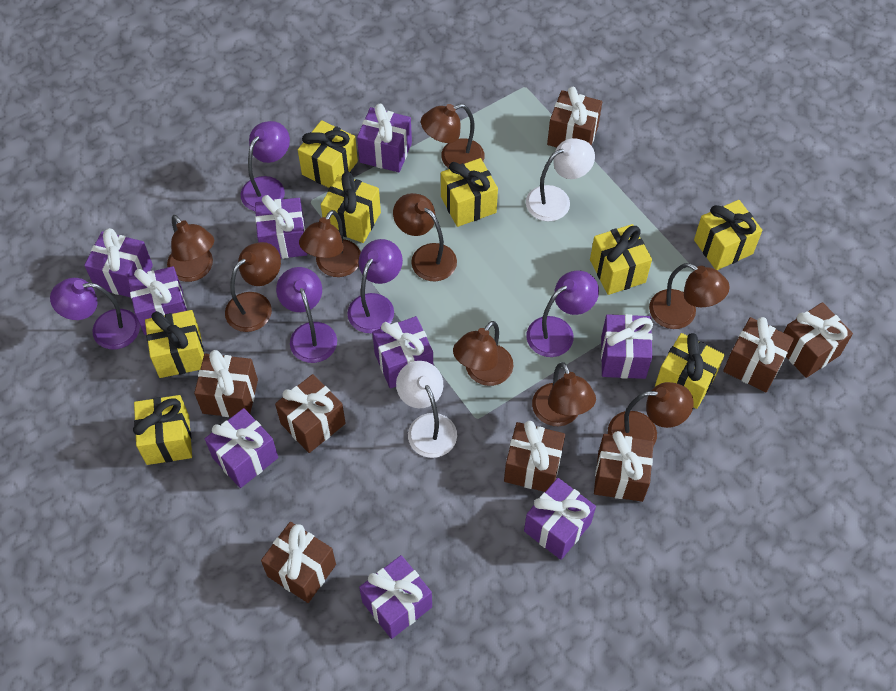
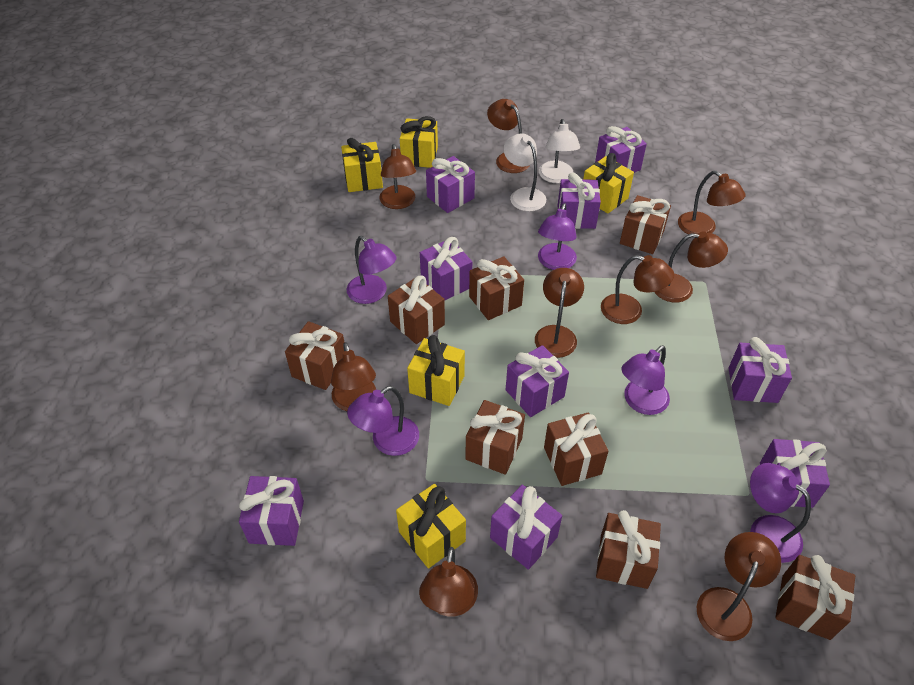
yellow gift: 8 -> 5

